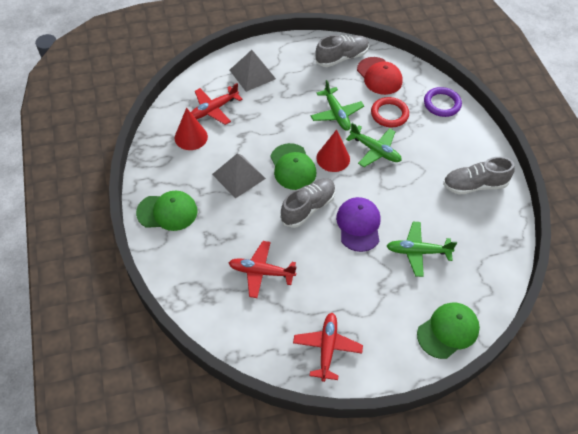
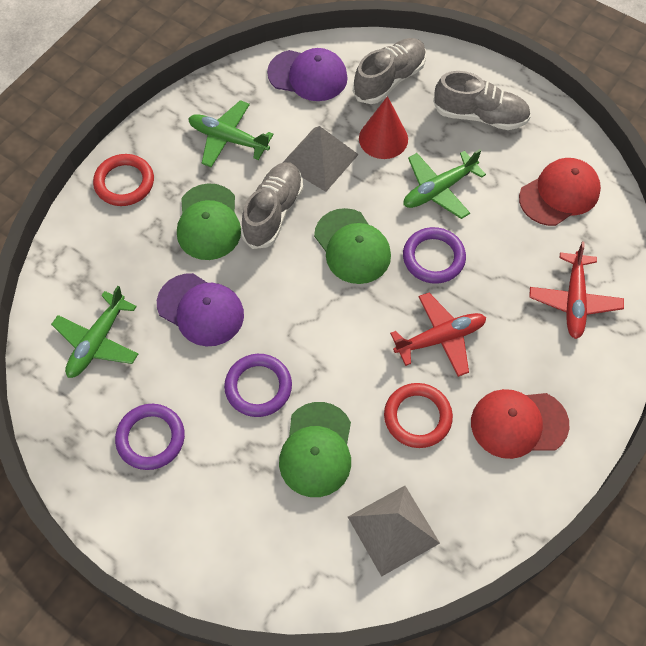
purple cap: 1 -> 2
purple ring: 1 -> 3
red cap: 1 -> 2
red cone: 2 -> 1
red plane: 3 -> 2
red ring: 1 -> 2

